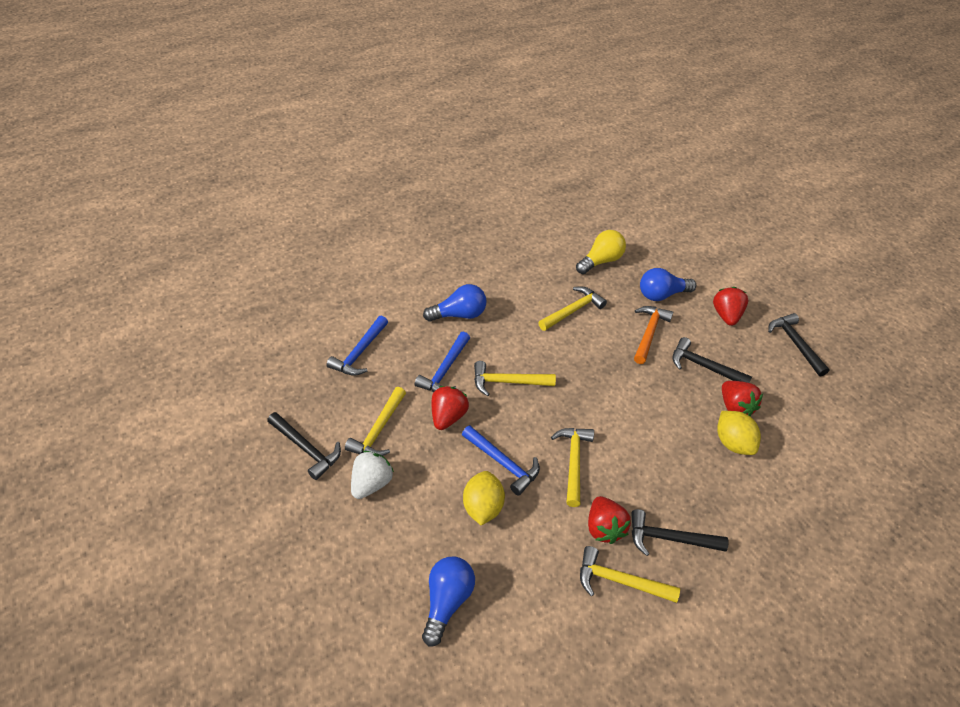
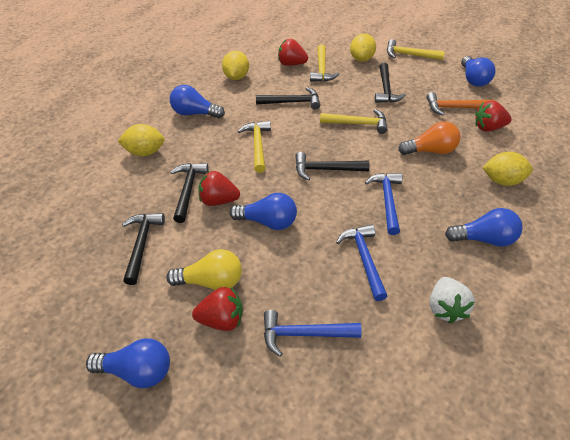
black hammer: 4 -> 5
blue light bulb: 3 -> 5
orange light bulb: 0 -> 1
yellow hammer: 5 -> 4
yellow lemon: 2 -> 4

